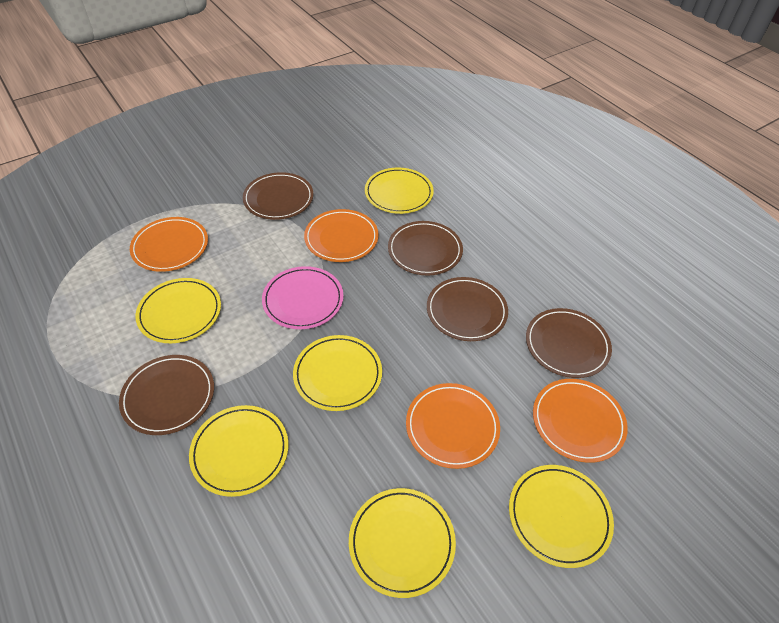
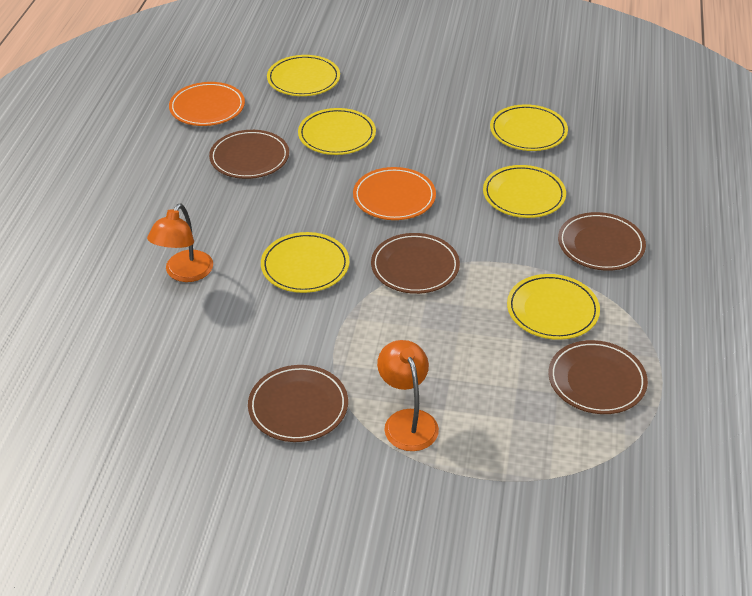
orange lamp: 0 -> 2
orange plate: 4 -> 2
pink plate: 1 -> 0

